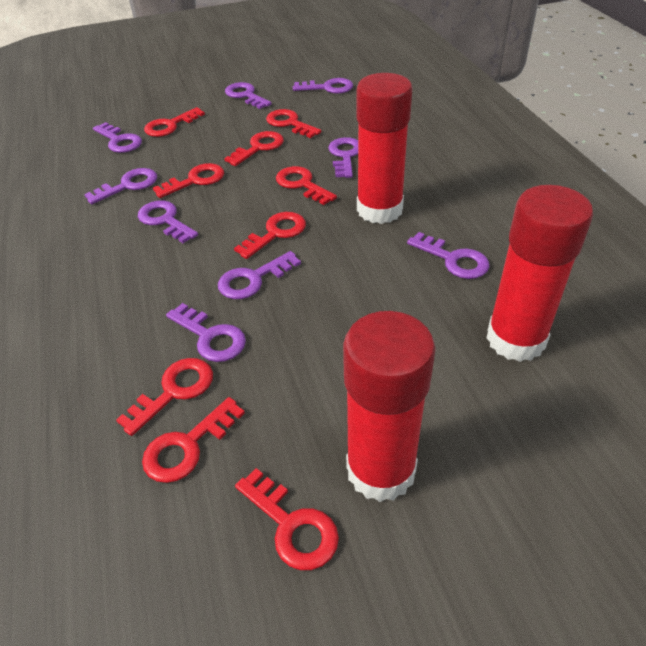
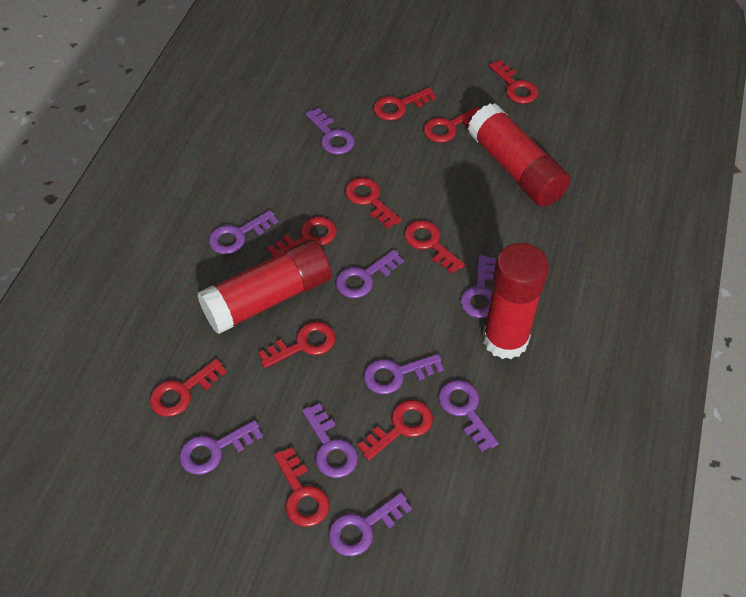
red key: 9 -> 10

